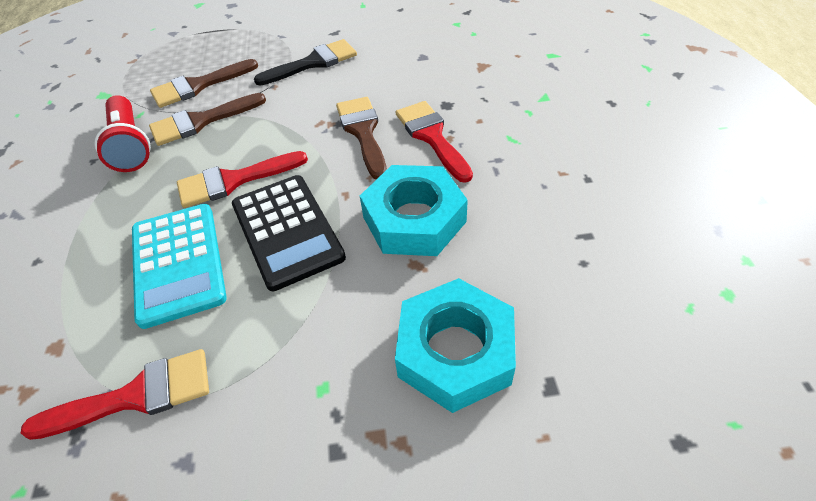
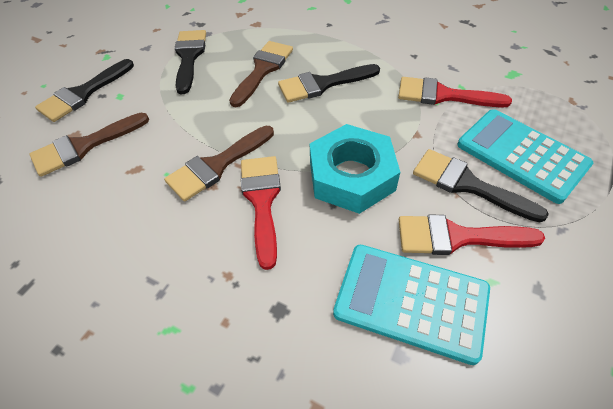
black brush: 1 -> 4
black calculator: 1 -> 0
red flashlight: 1 -> 0
turquoise calculator: 1 -> 2
turquoise nut: 2 -> 1

